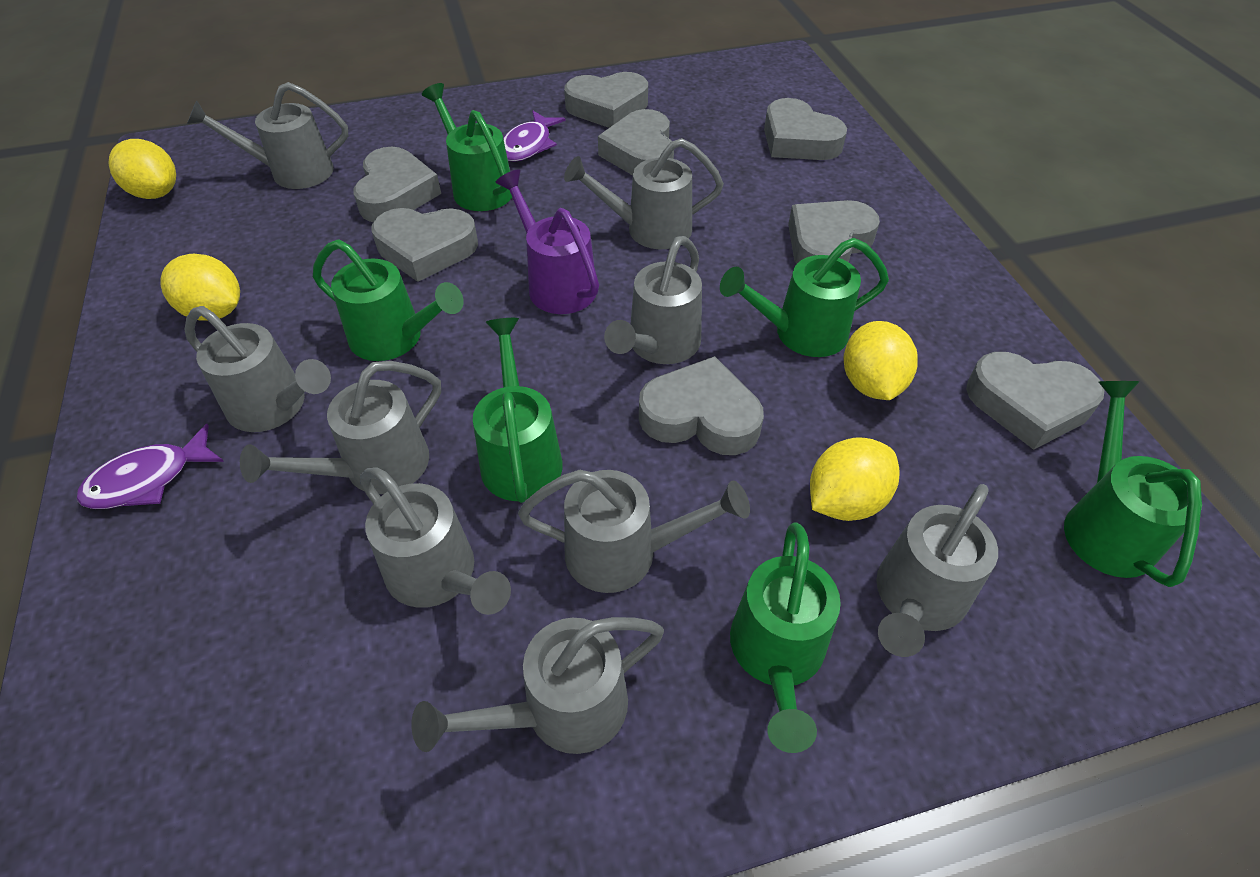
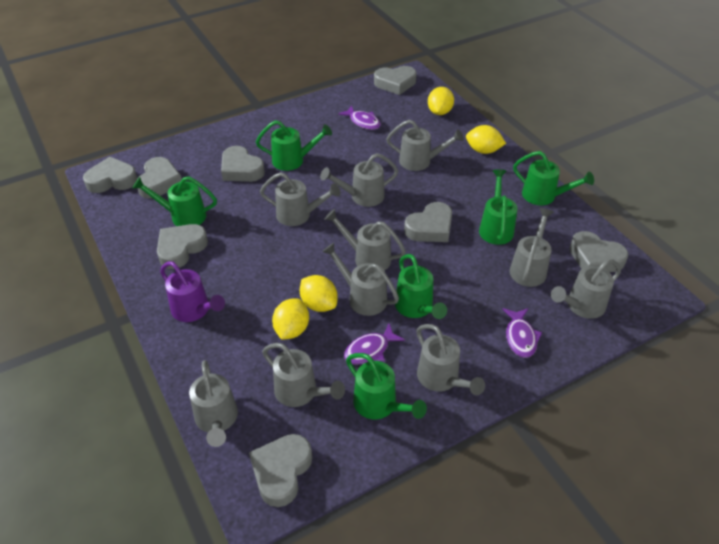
grey watering can: 9 -> 10
purple fish: 2 -> 3

